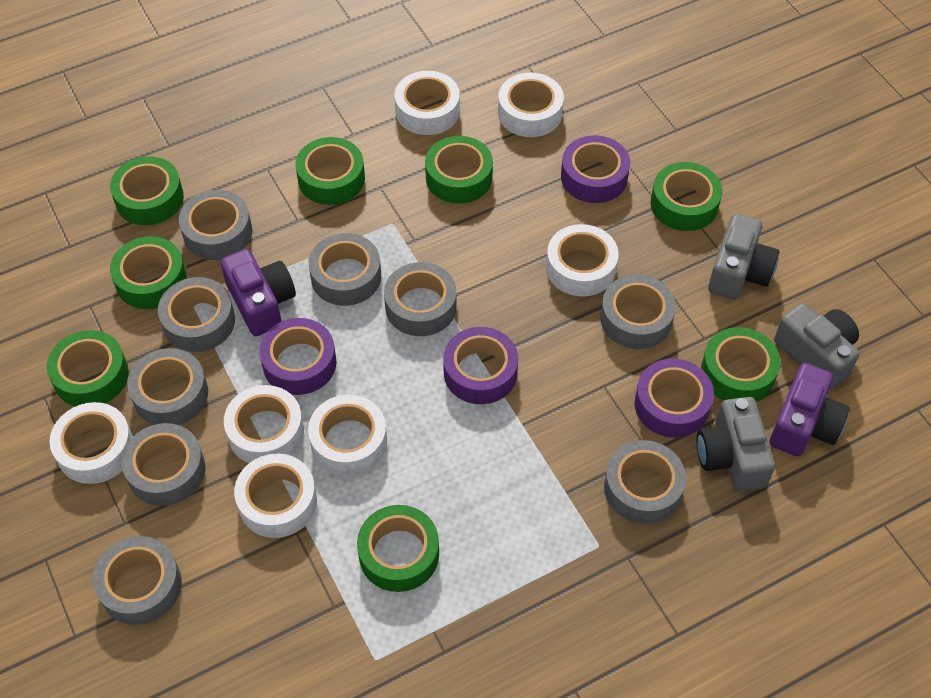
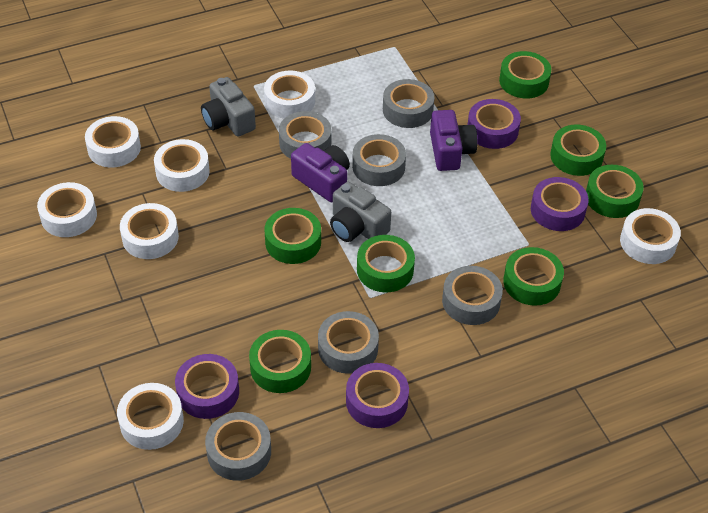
green tape: 8 -> 7
grey camera: 3 -> 2
grey tape: 9 -> 6

